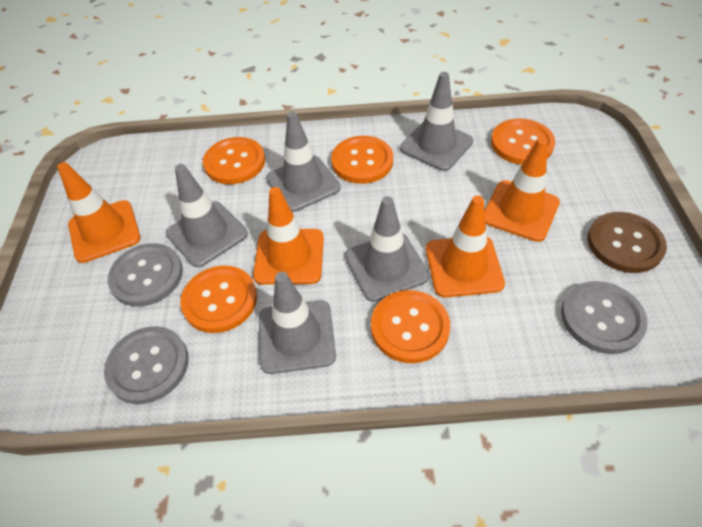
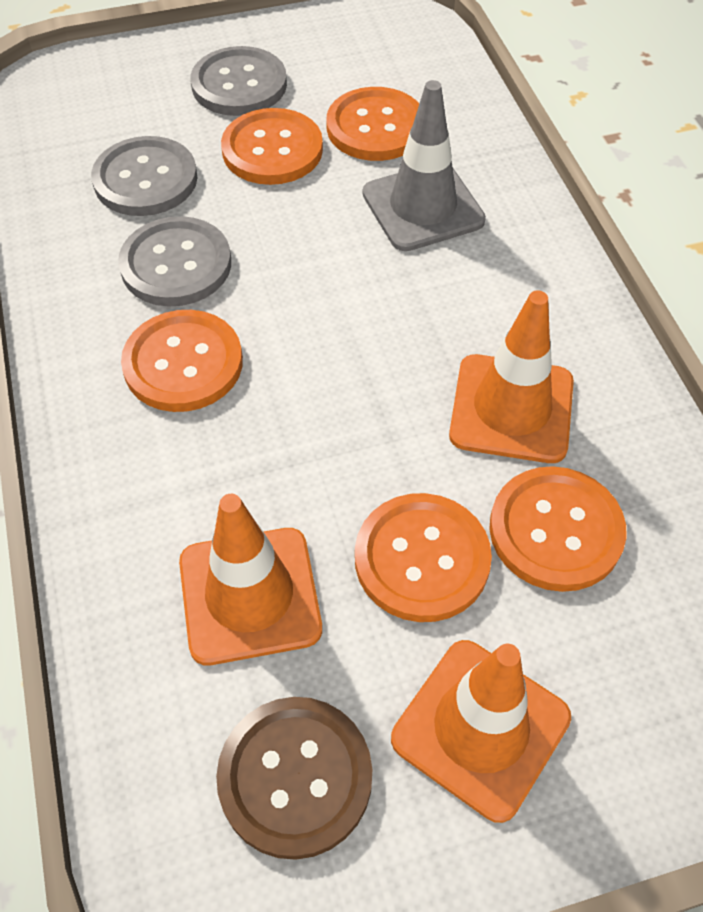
grey traffic cone: 5 -> 1
orange traffic cone: 4 -> 3

